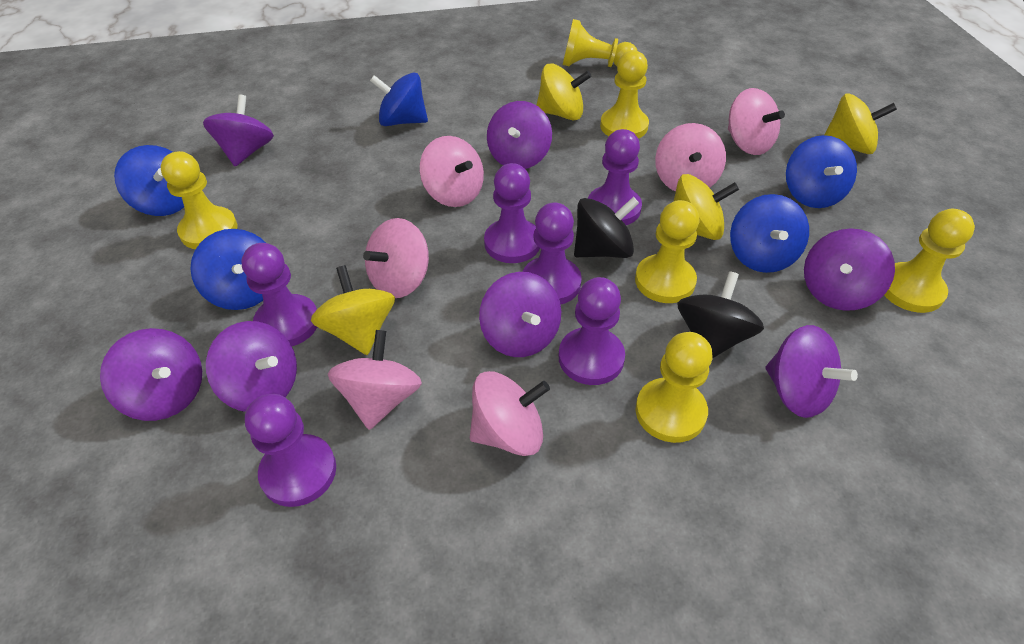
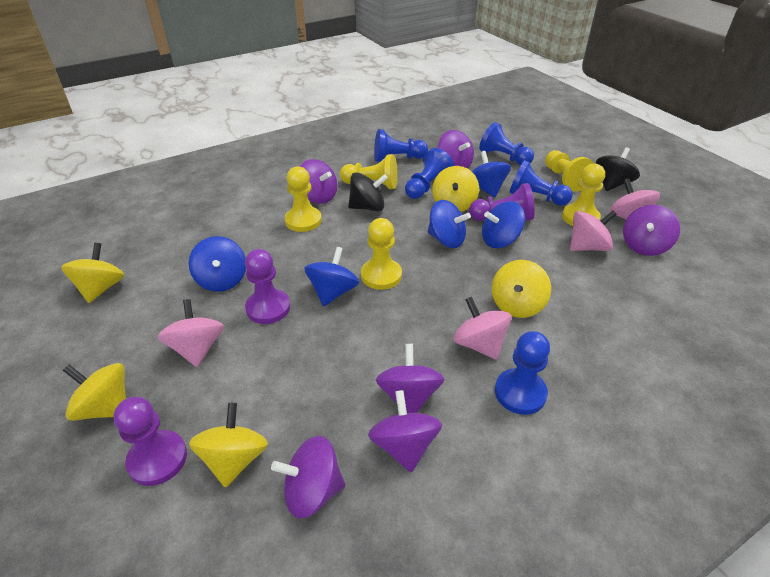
blue pawn: 0 -> 5
pink spinning top: 6 -> 4
purple pawn: 6 -> 3
purple spinning top: 7 -> 6
yellow pawn: 6 -> 5
yellow spinning top: 4 -> 5

